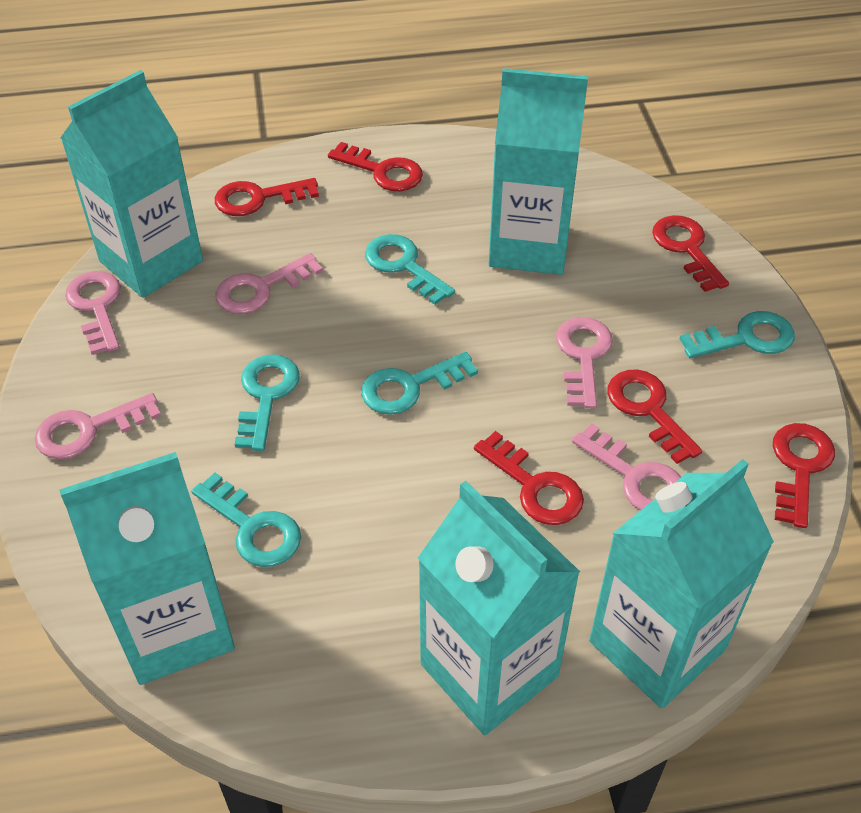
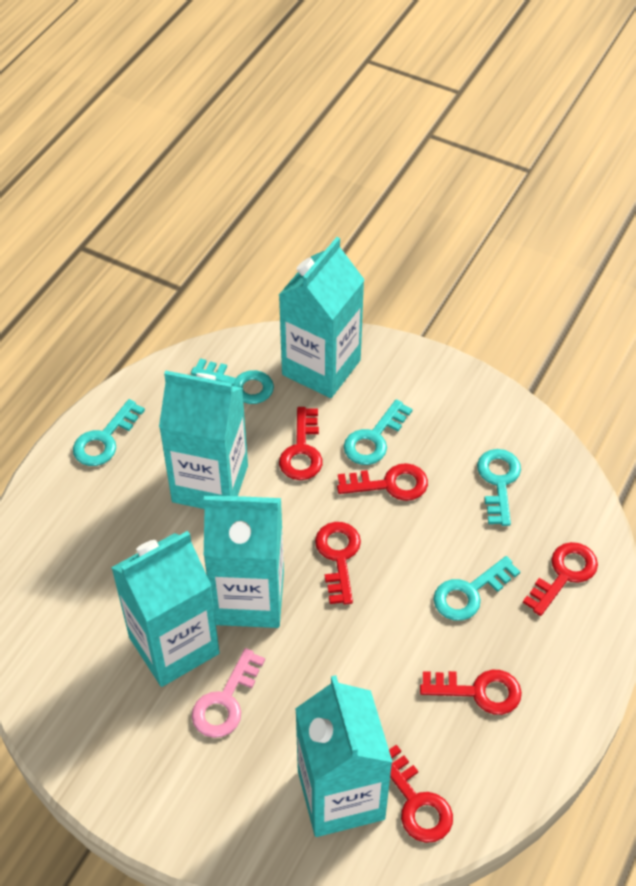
pink key: 5 -> 1

